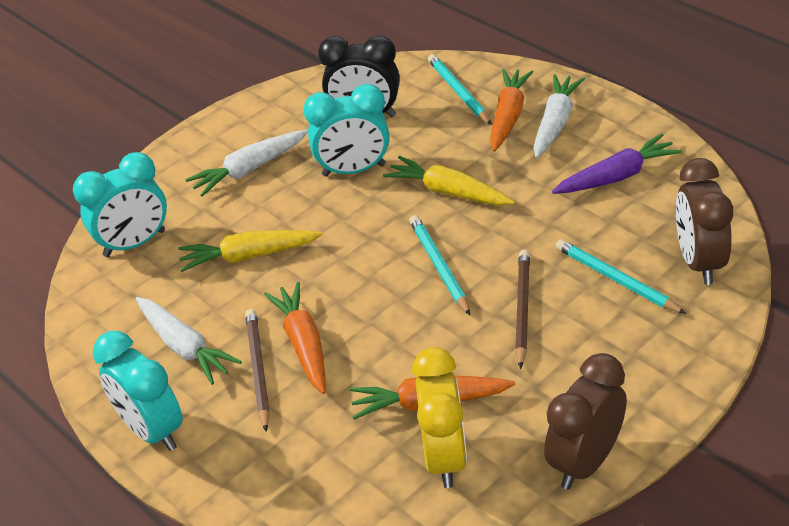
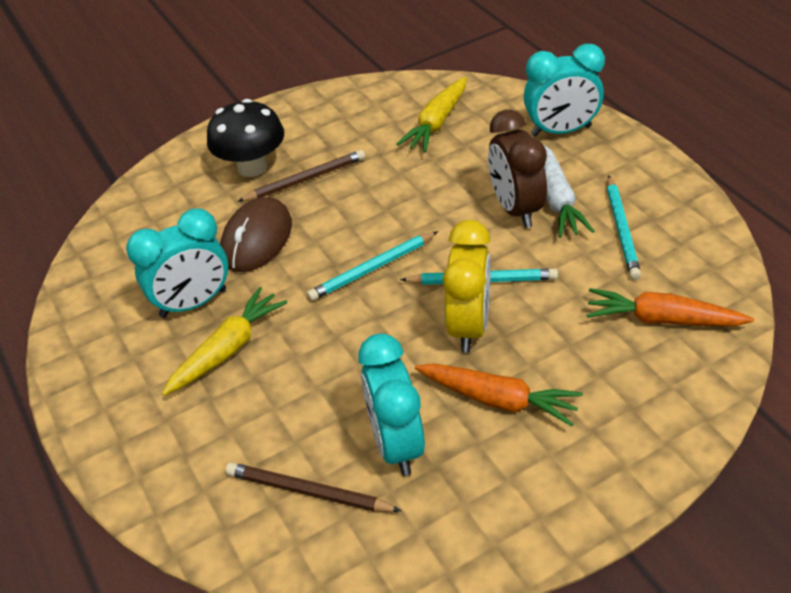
black clock: 1 -> 0
black mushroom: 0 -> 1
brown clock: 2 -> 1
brown mouse: 0 -> 1
orange carrot: 3 -> 2
purple carrot: 1 -> 0
white carrot: 3 -> 1

